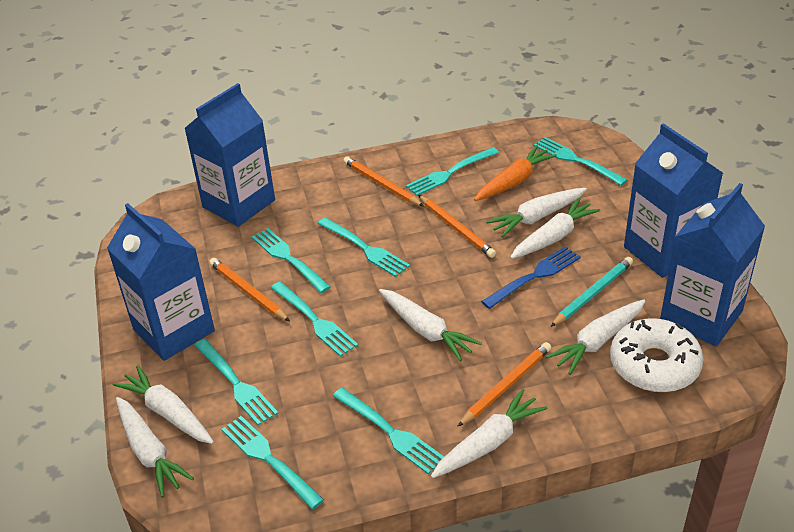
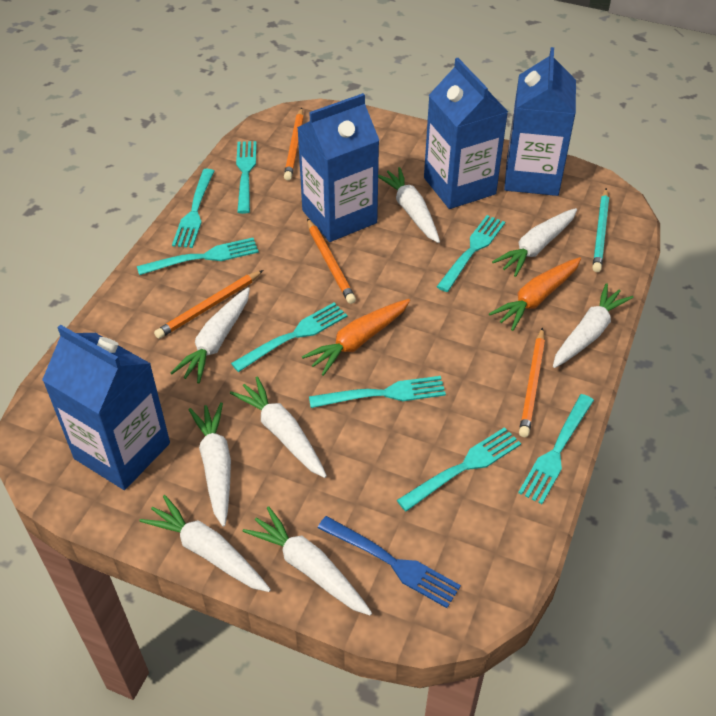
orange carrot: 1 -> 2
white carrot: 7 -> 8
white donut: 1 -> 0

